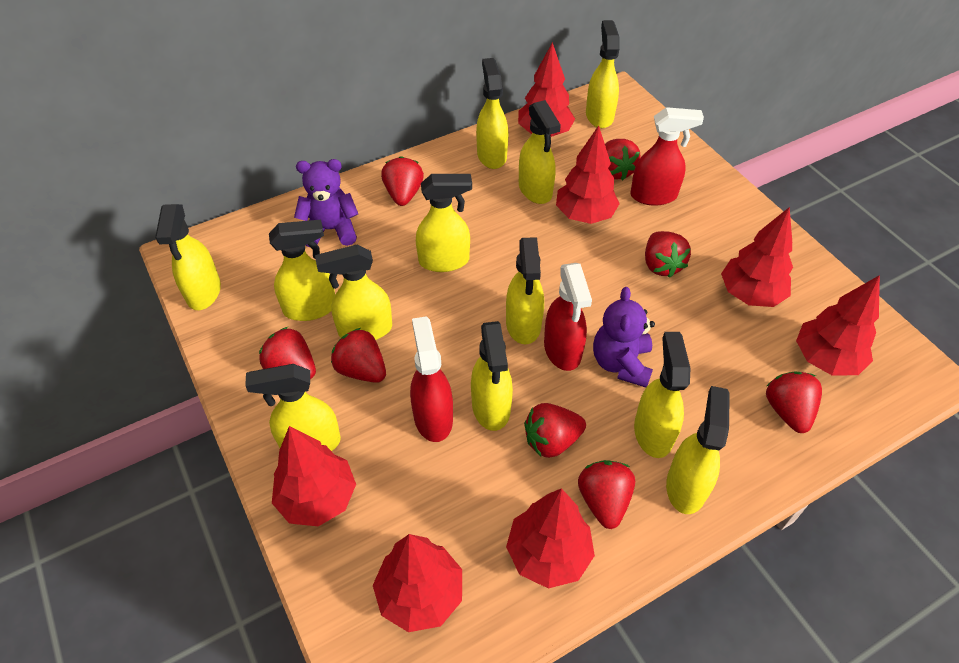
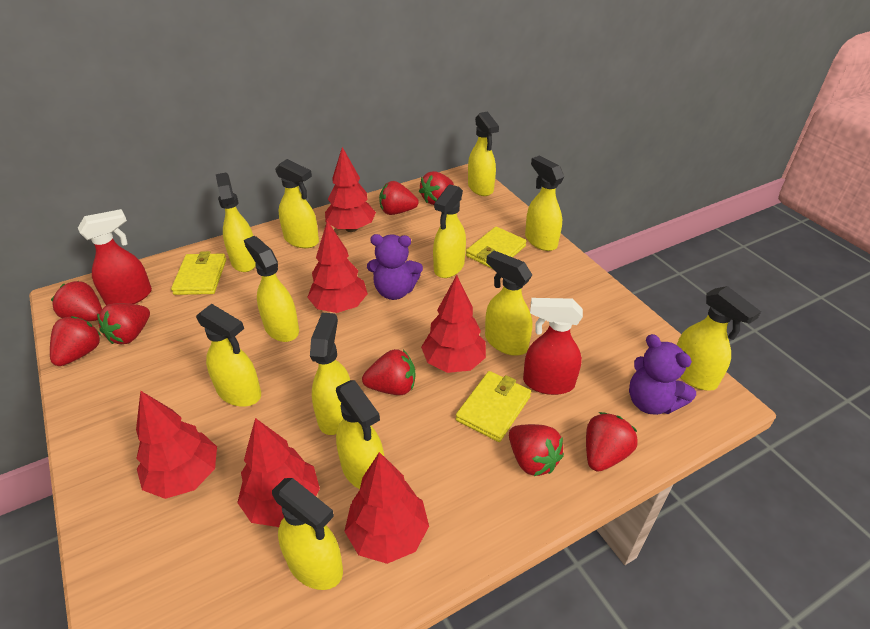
red spray bottle: 3 -> 2
red tree: 7 -> 6
yellow wallet: 0 -> 3

